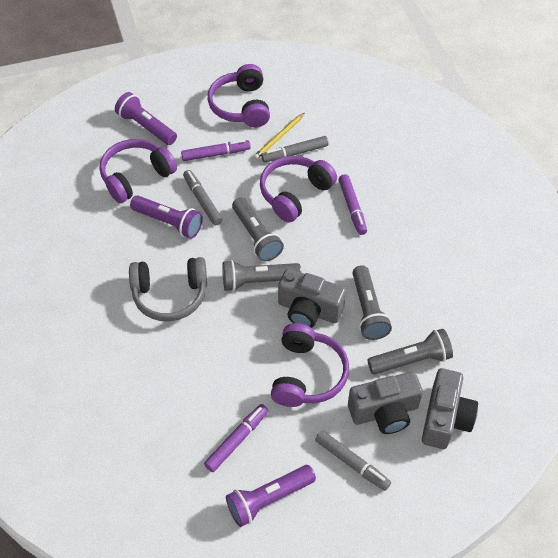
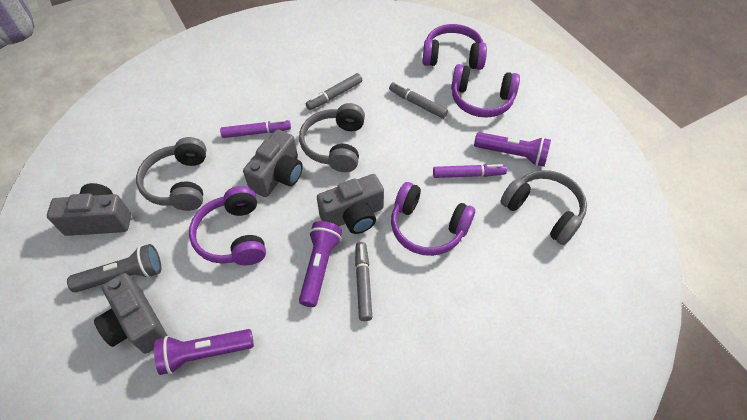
grey camera: 3 -> 4
grey flashlight: 4 -> 1
grey headphones: 1 -> 3
purple marker: 3 -> 2
yellow pencil: 1 -> 0

